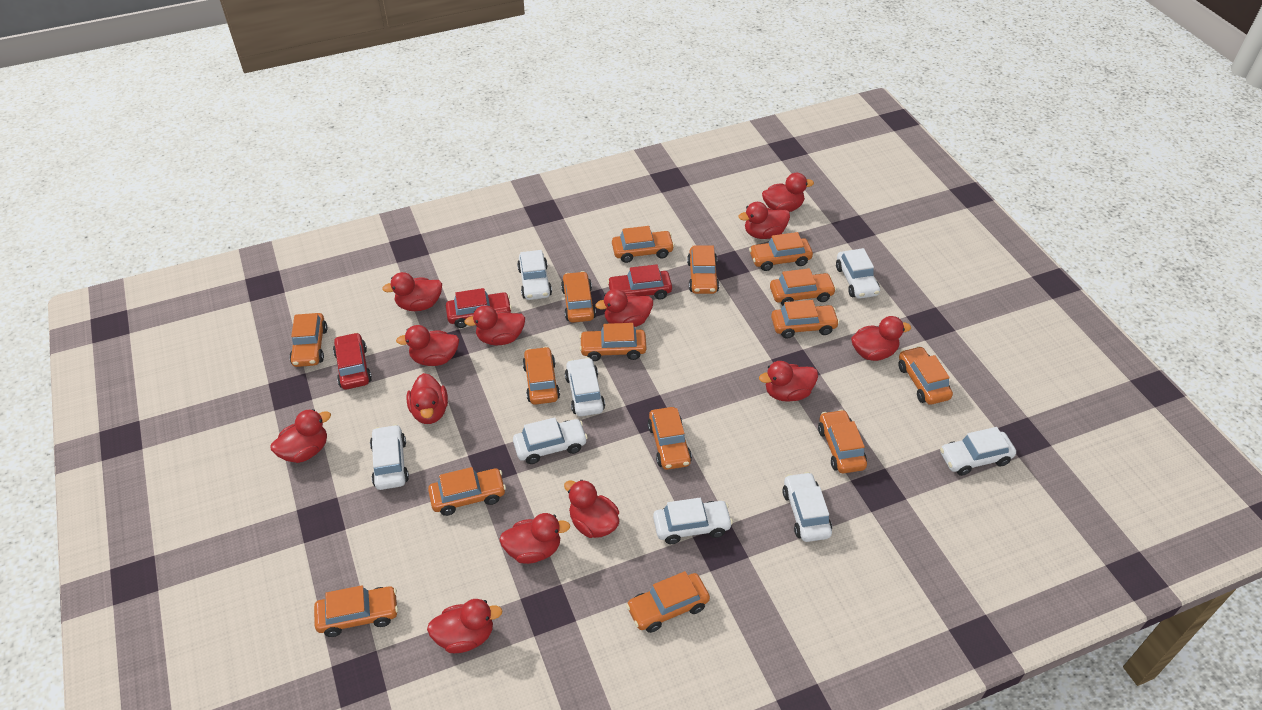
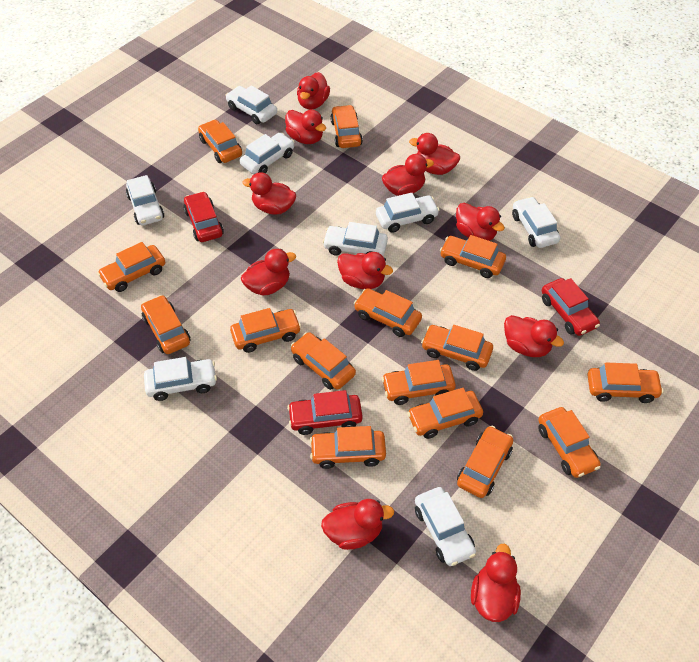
red duck: 13 -> 11

